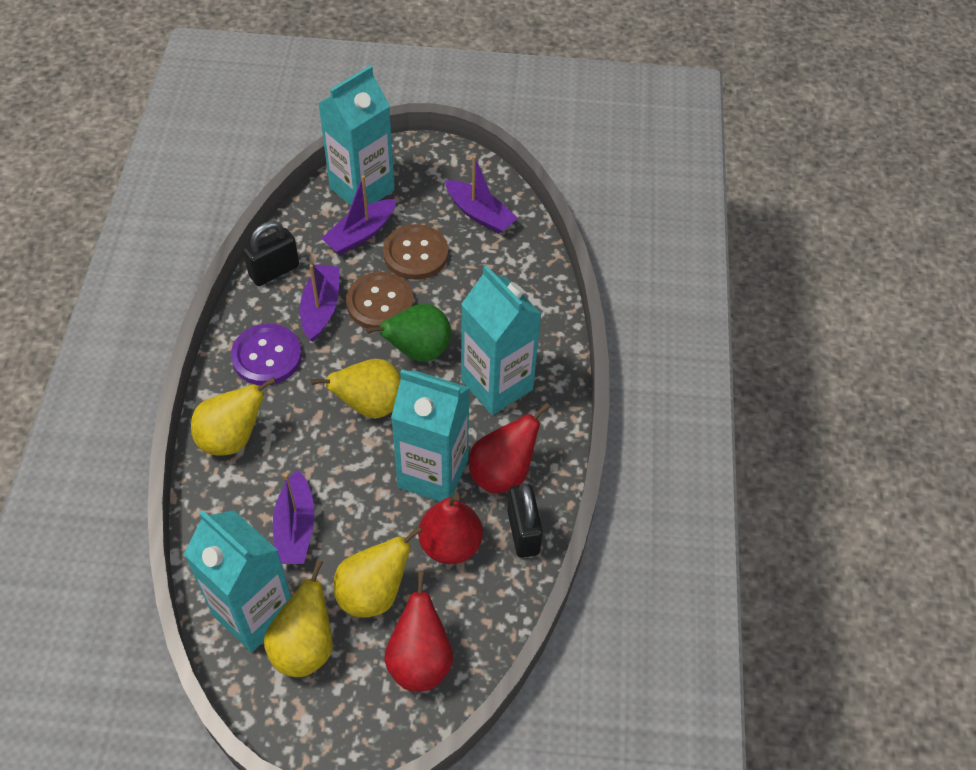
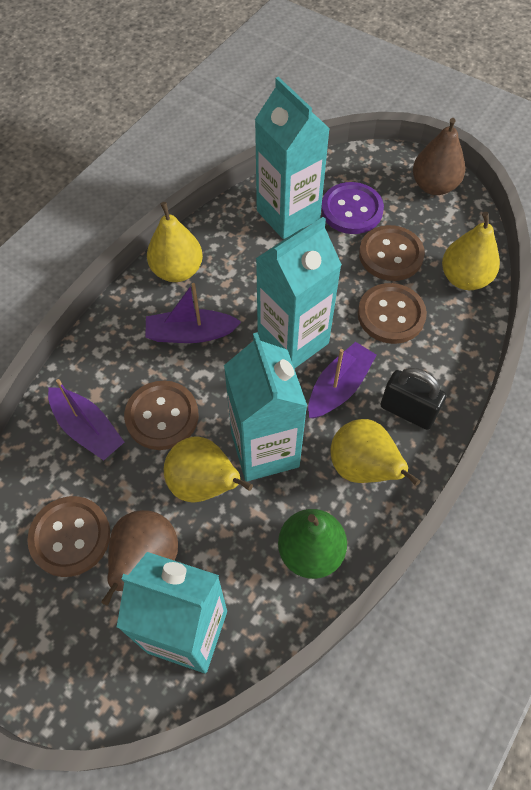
black padlock: 2 -> 1
brown button: 2 -> 4
brown pear: 0 -> 2
purple boat: 4 -> 3
red pear: 3 -> 0

